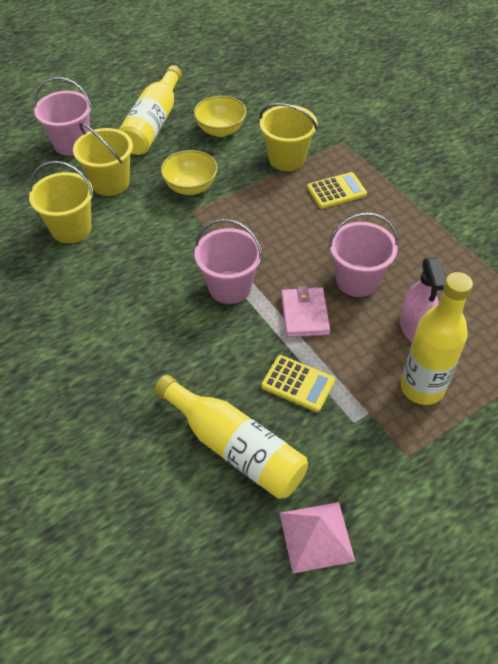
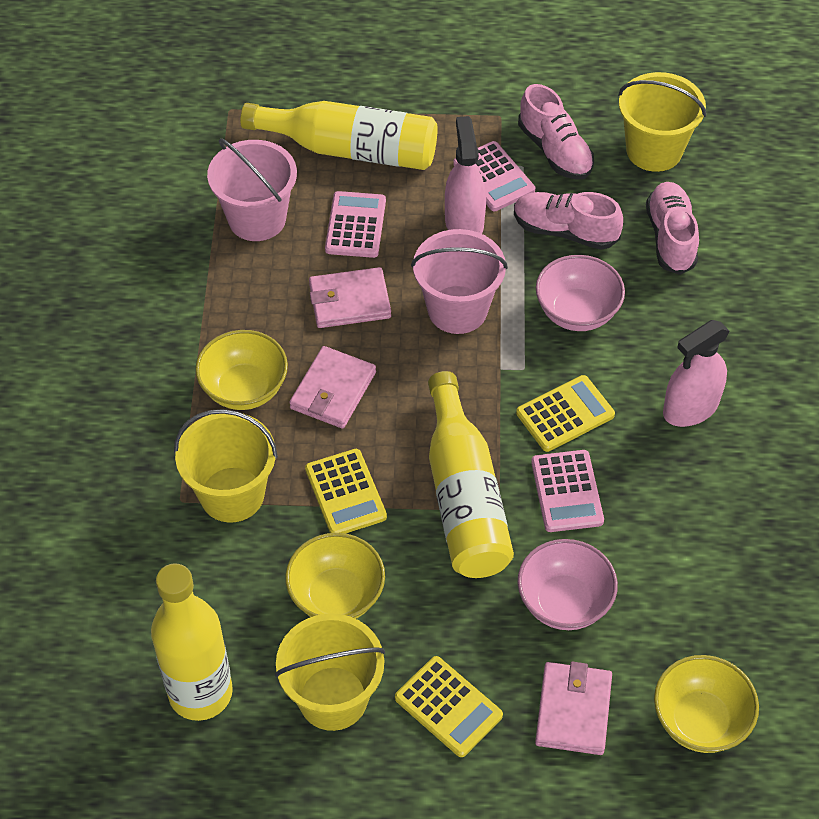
pink bowl: 0 -> 2
pink bucket: 3 -> 2
pink calculator: 0 -> 3
pink pyramid: 1 -> 0
pink shoe: 0 -> 3
pink spray bottle: 1 -> 2
pink wallet: 1 -> 3
yellow bowl: 2 -> 3
yellow calculator: 2 -> 3

